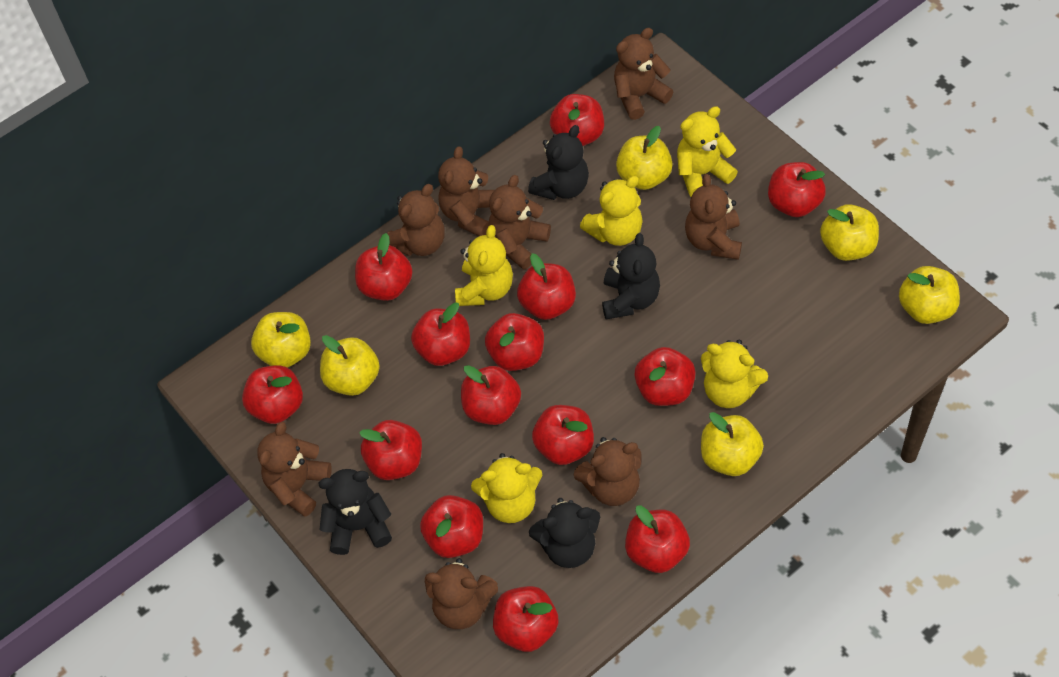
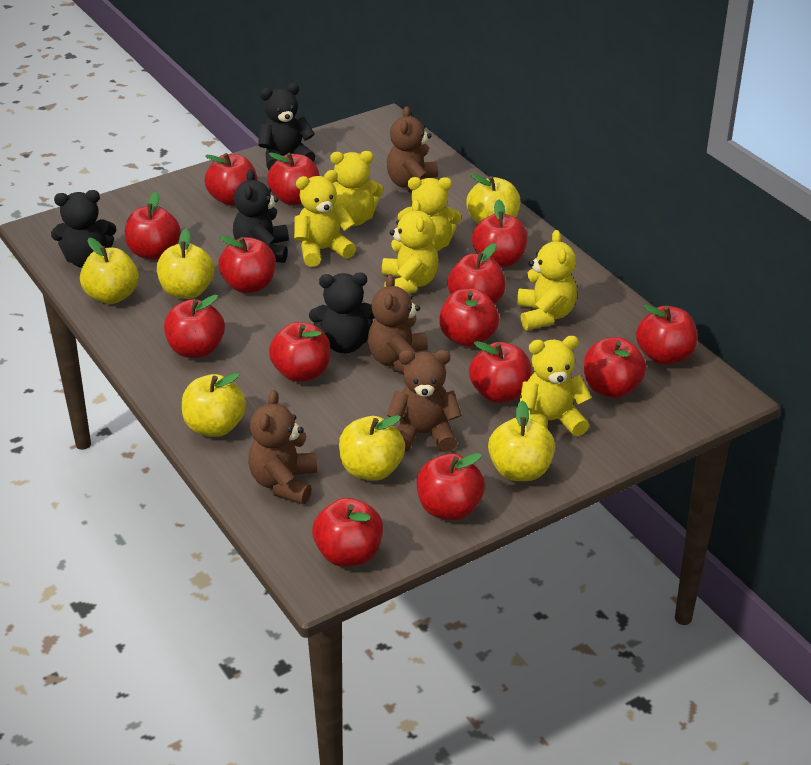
brown teddy bear: 8 -> 4
yellow teddy bear: 5 -> 6

